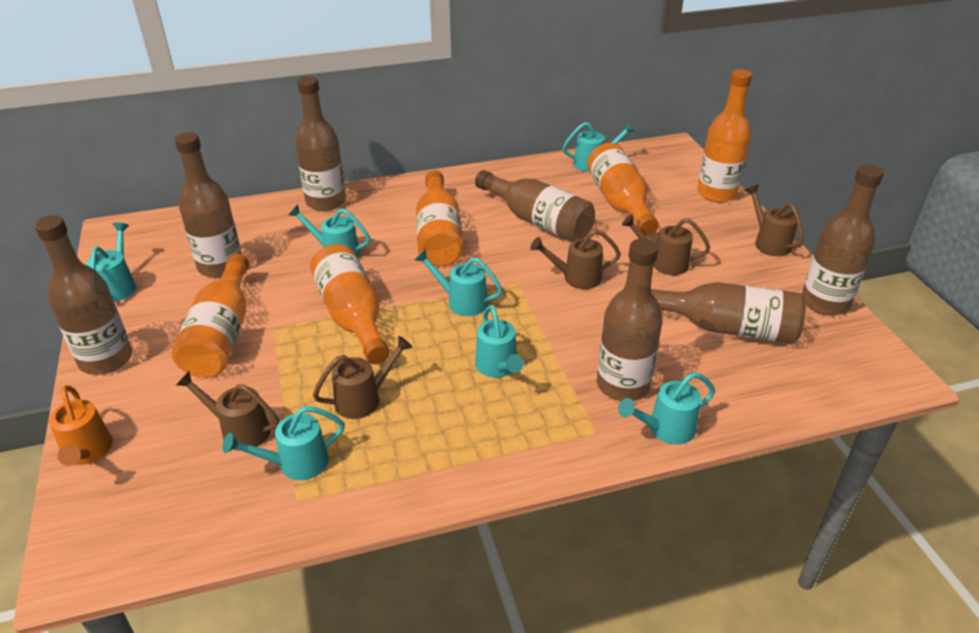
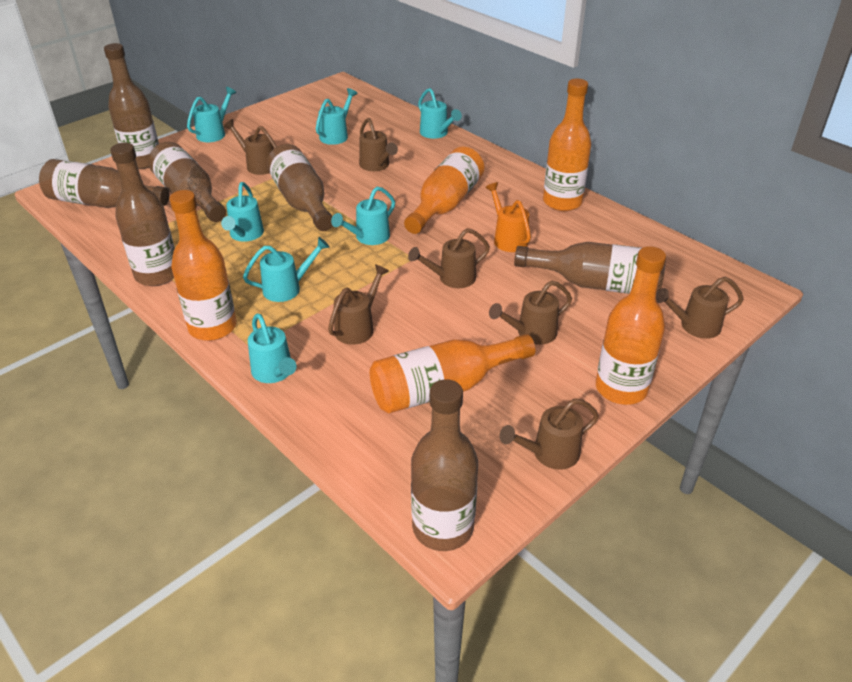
brown watering can: 5 -> 7

